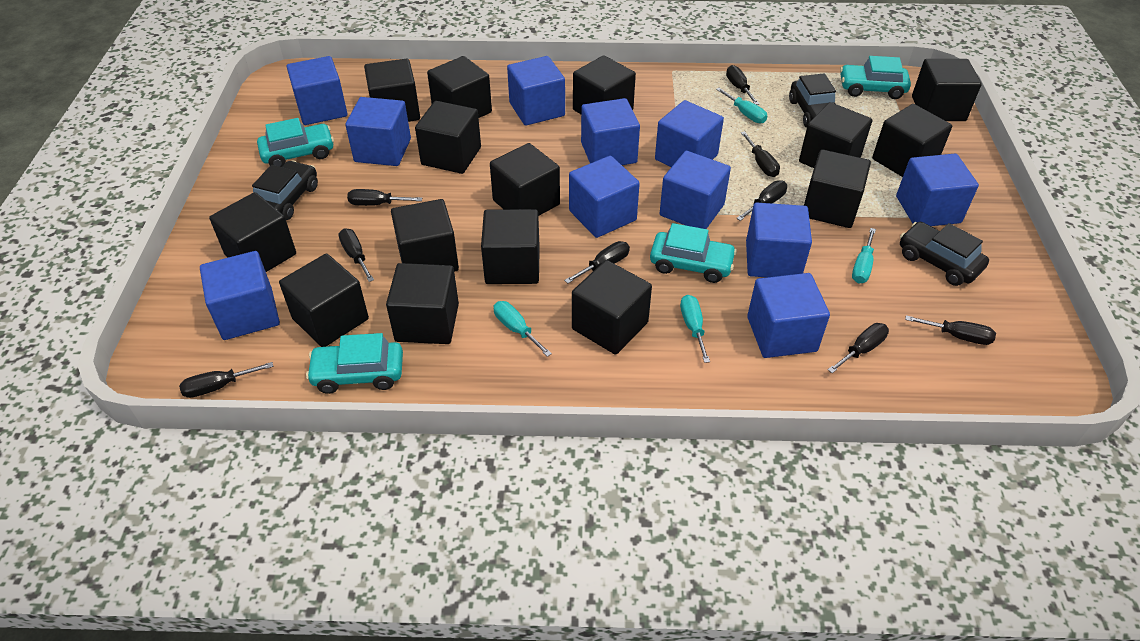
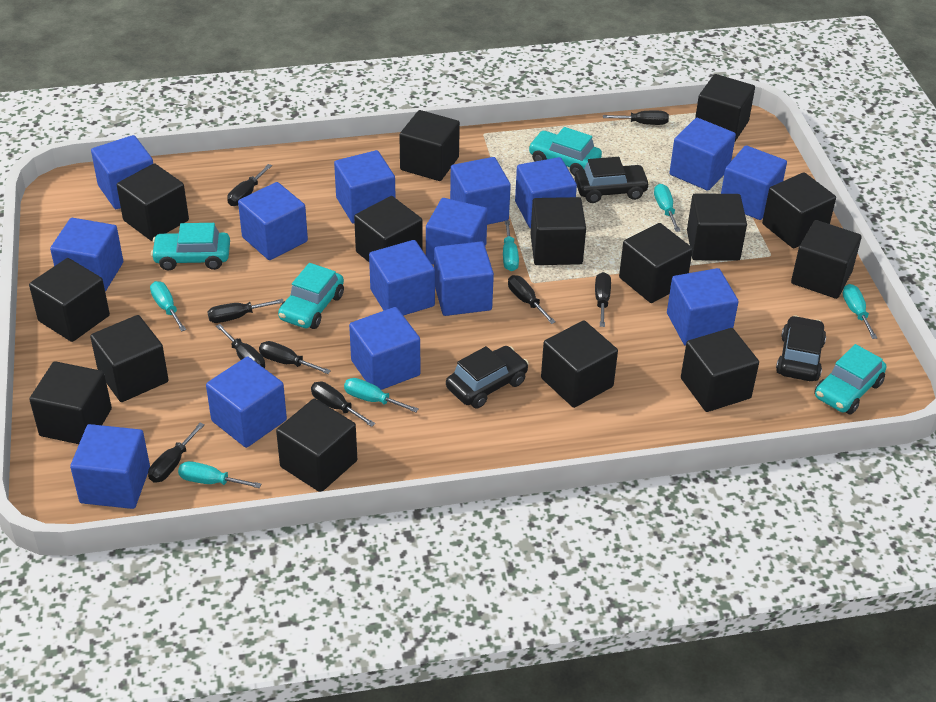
blue cube: 11 -> 15
turquoise screwdriver: 4 -> 6

